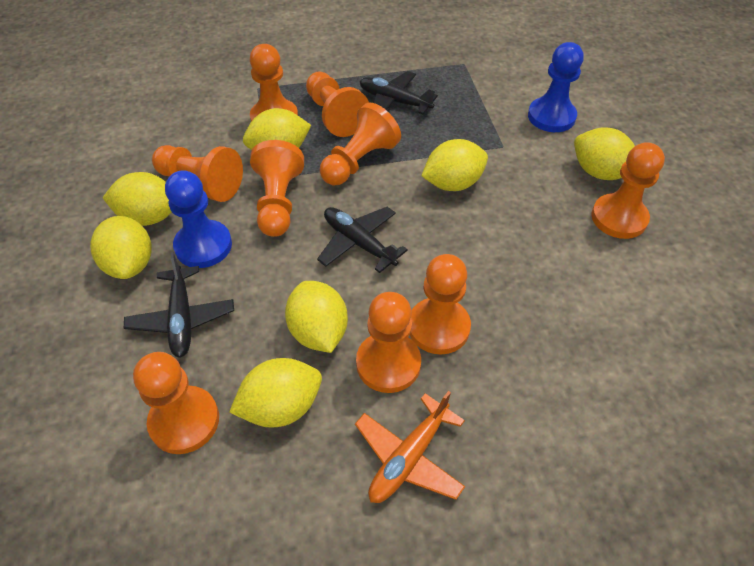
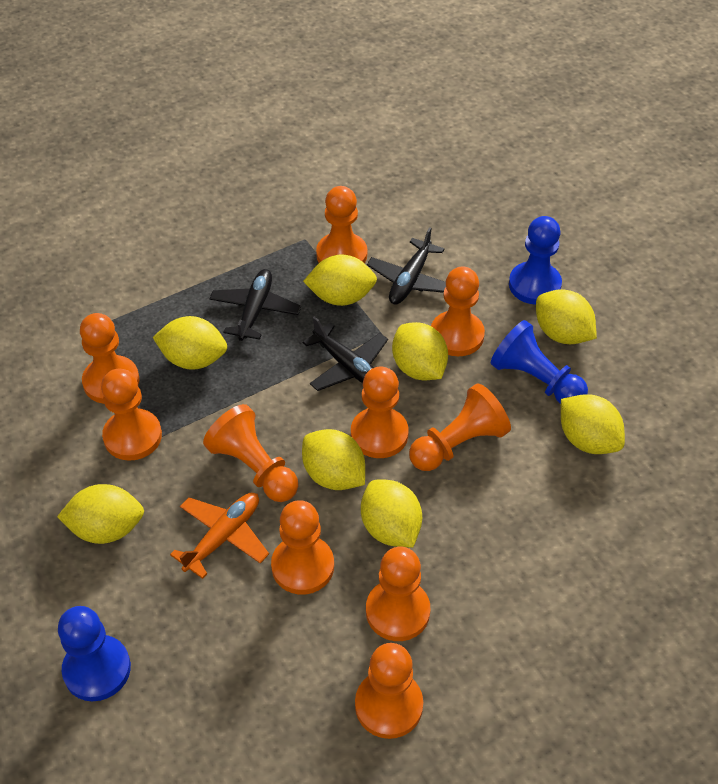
blue pawn: 2 -> 3
orange pawn: 9 -> 10
yellow lemon: 7 -> 8

